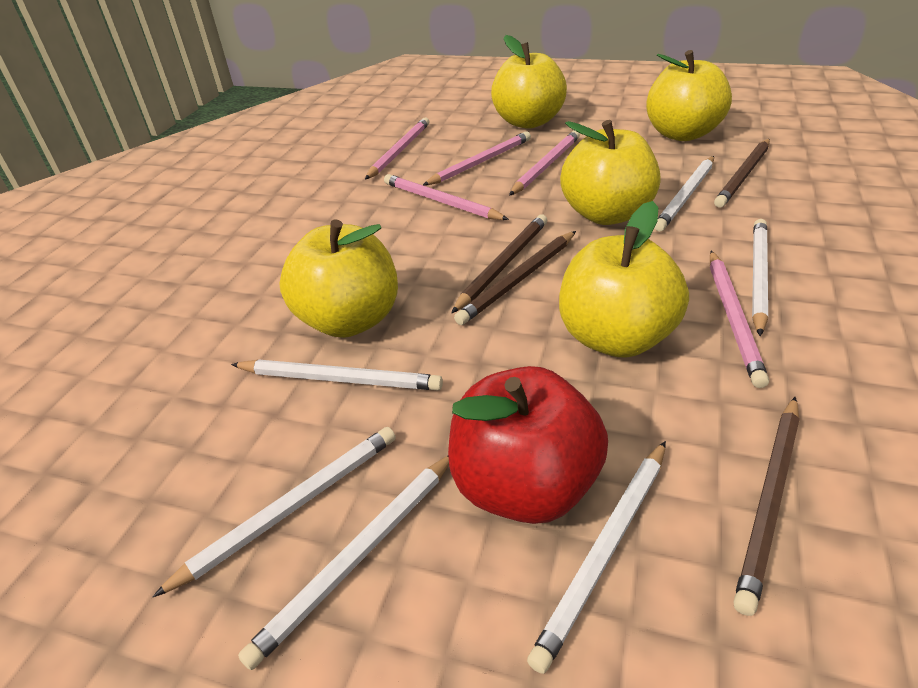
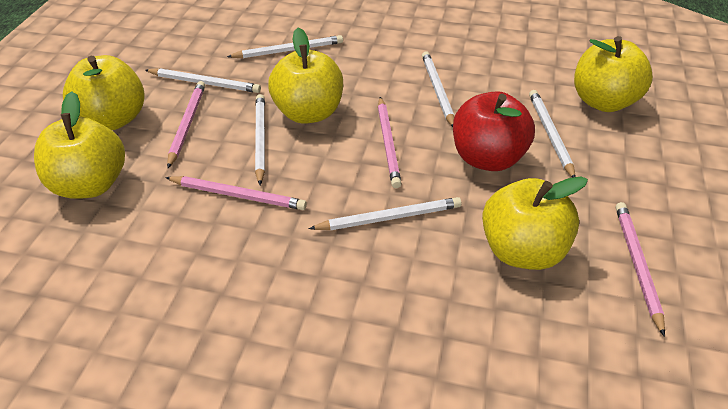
brown pencil: 4 -> 0
pink pencil: 5 -> 4

